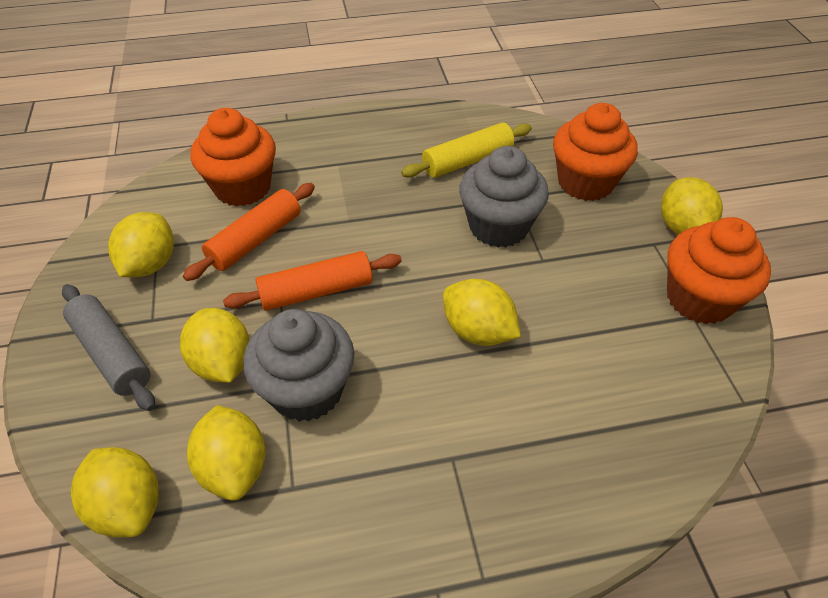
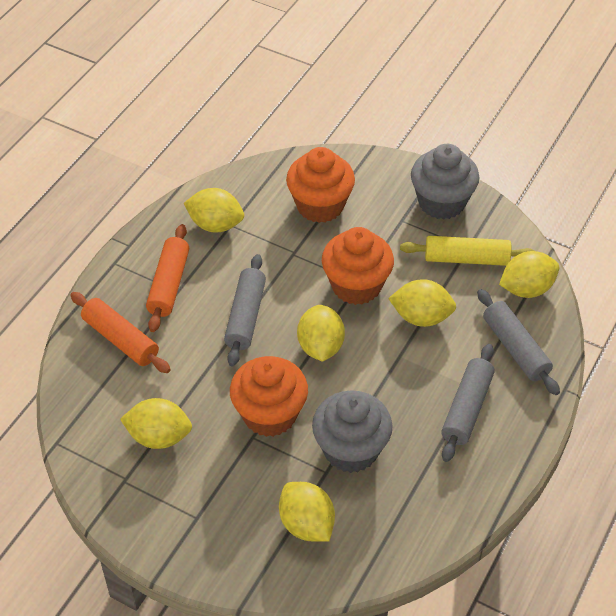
grey rolling pin: 1 -> 3

